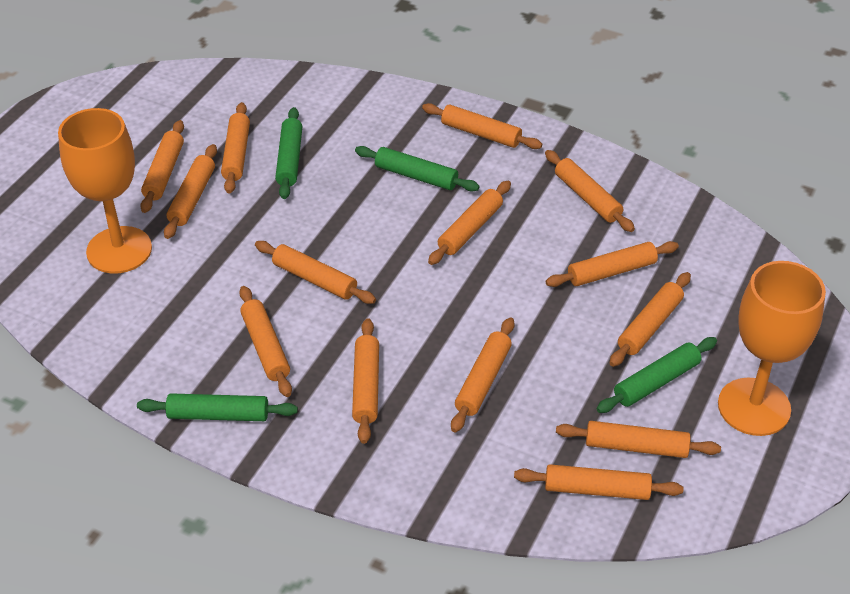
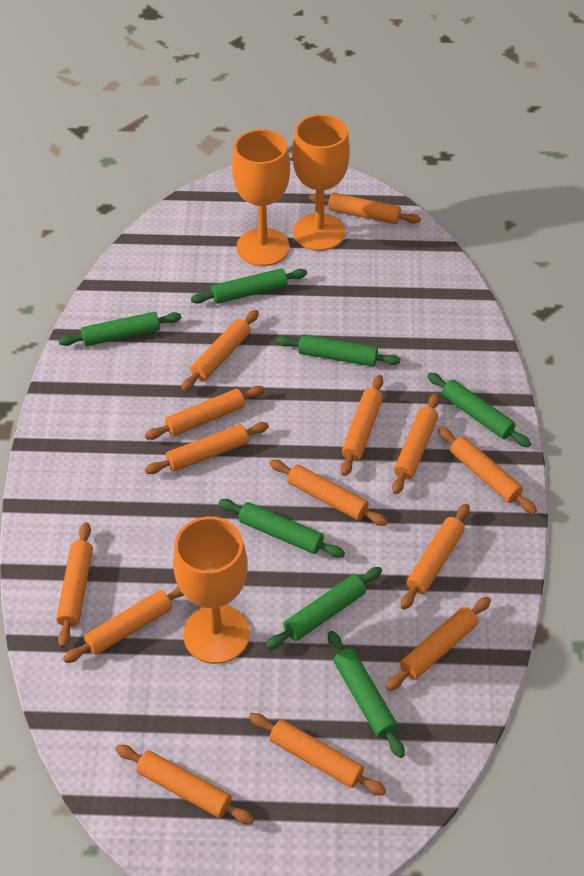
green rolling pin: 4 -> 7
orange goblet: 2 -> 3

